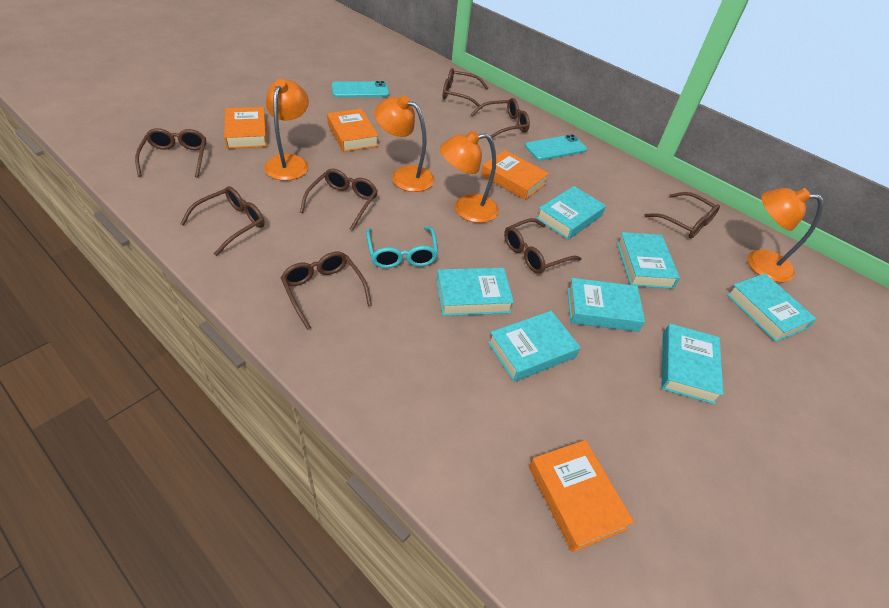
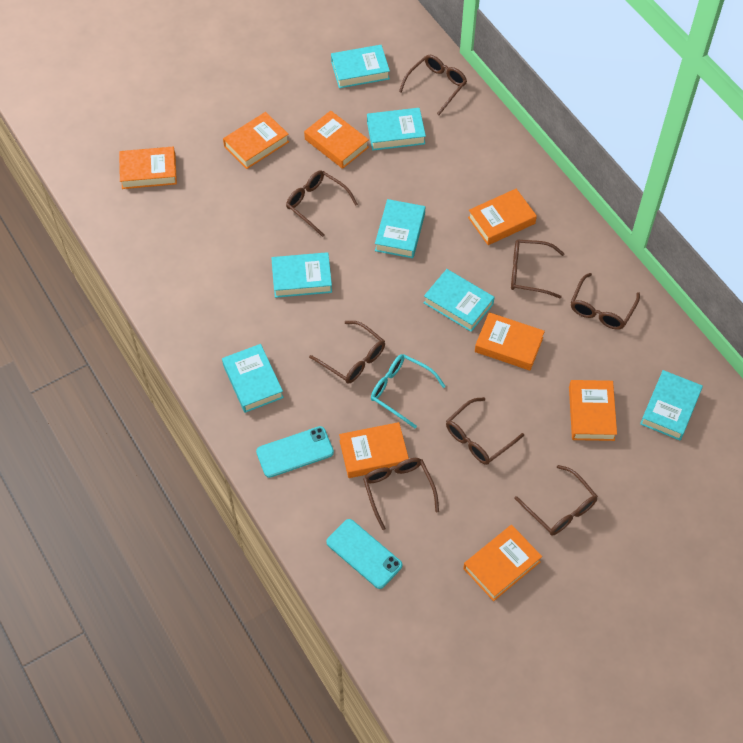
orange book: 4 -> 8
orange lamp: 4 -> 0

